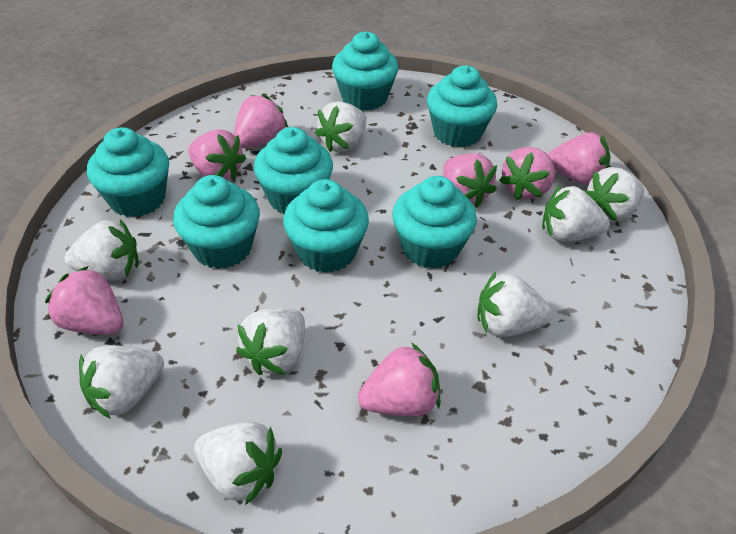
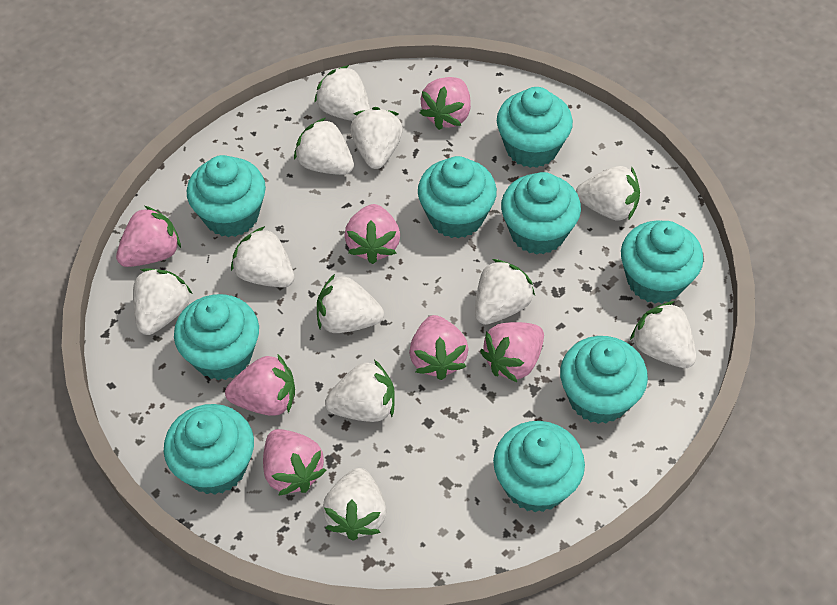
turquoise cupcake: 7 -> 9
white strawberry: 8 -> 11

